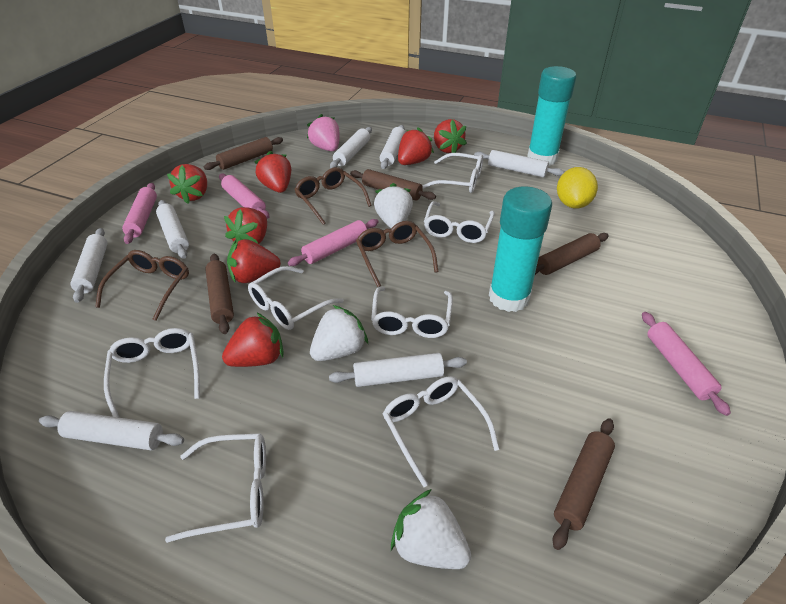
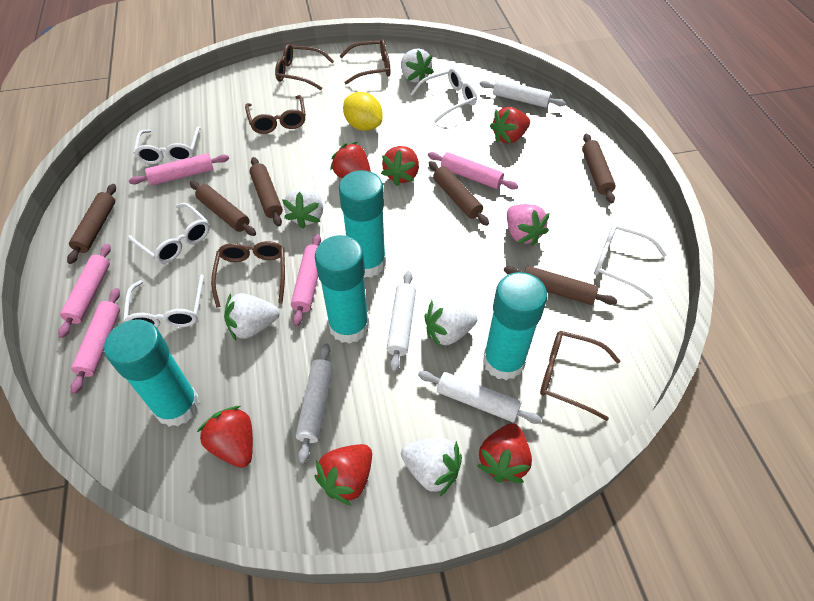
brown glasses: 3 -> 5
brown rolling pin: 5 -> 6
pink rolling pin: 4 -> 5
red strawberry: 7 -> 6
turquoise glue stick: 2 -> 4
white glasses: 7 -> 5
white rolling pin: 7 -> 4
white strawberry: 3 -> 5

